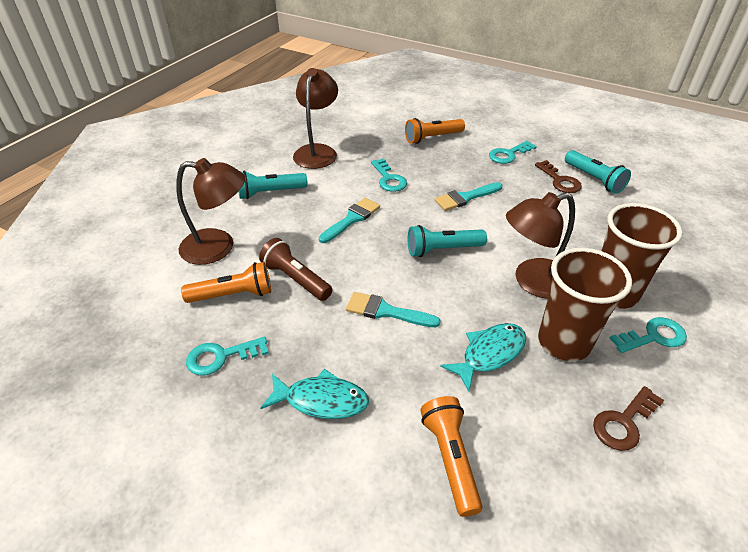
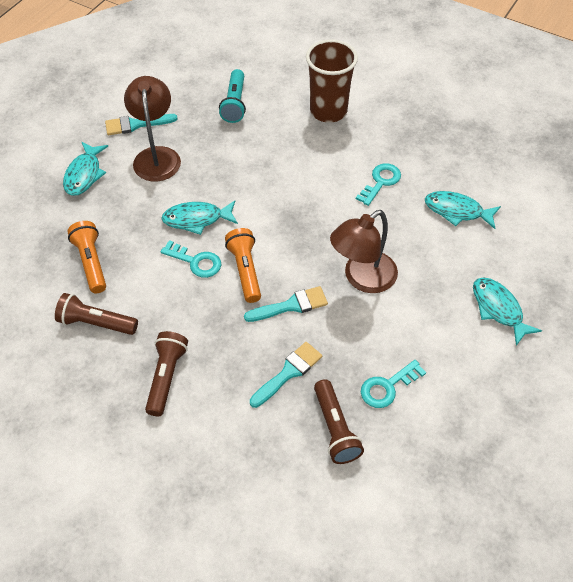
brown cup: 2 -> 1
brown flashlight: 1 -> 3
brown key: 2 -> 0
brown lamp: 3 -> 2
orange flashlight: 3 -> 2
turquoise fish: 2 -> 4
turquoise flashlight: 3 -> 1
turquoise key: 4 -> 3

